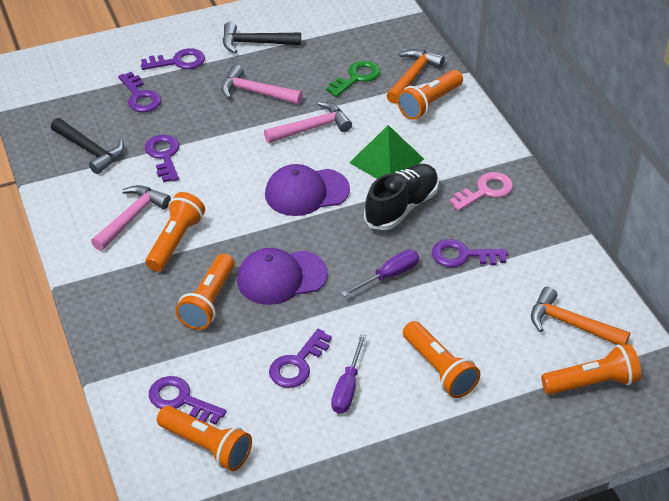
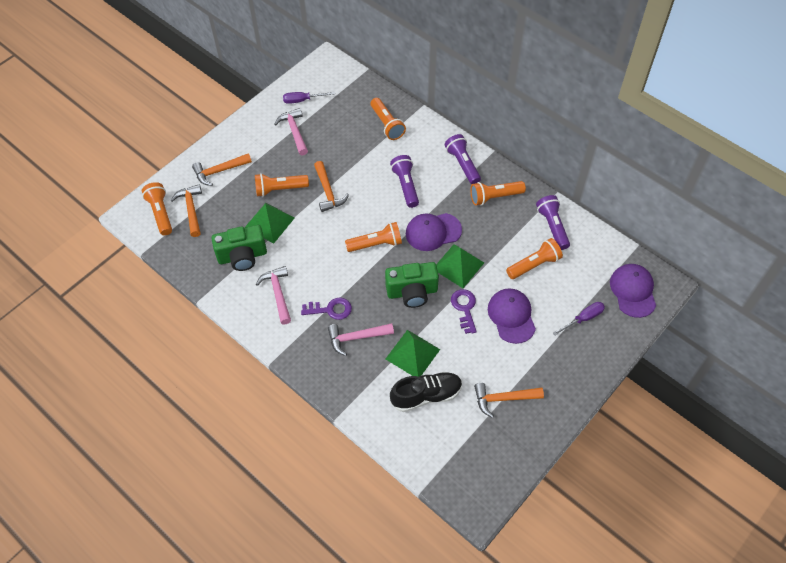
black hammer: 2 -> 0
green camera: 0 -> 2
green key: 1 -> 0
green pyramid: 1 -> 3
orange hammer: 2 -> 4
pink key: 1 -> 0
purple cap: 2 -> 3
purple flashlight: 0 -> 3
purple key: 6 -> 2

